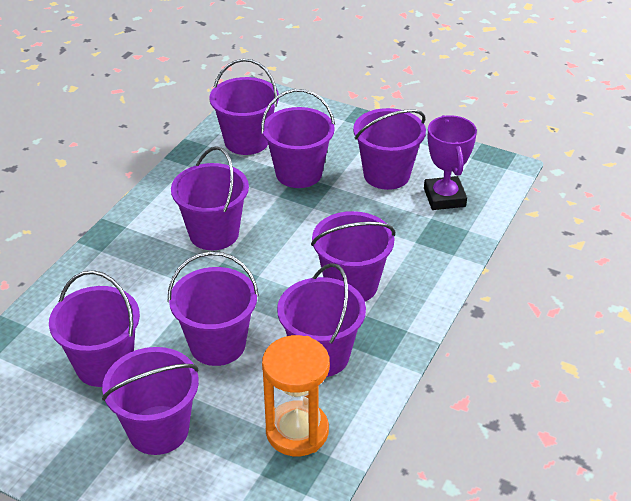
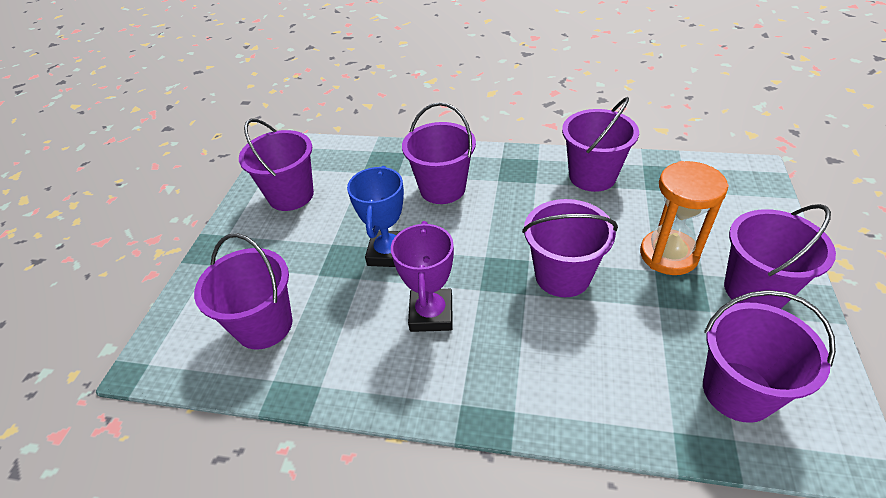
blue trophy: 0 -> 1
purple bucket: 9 -> 7

